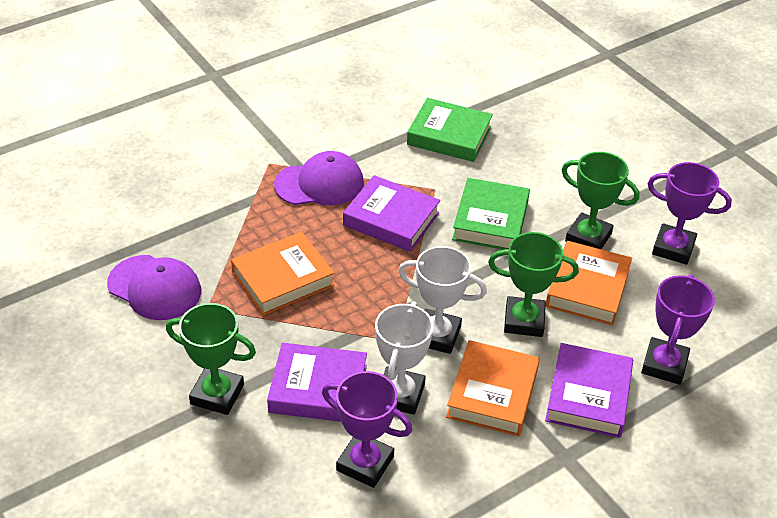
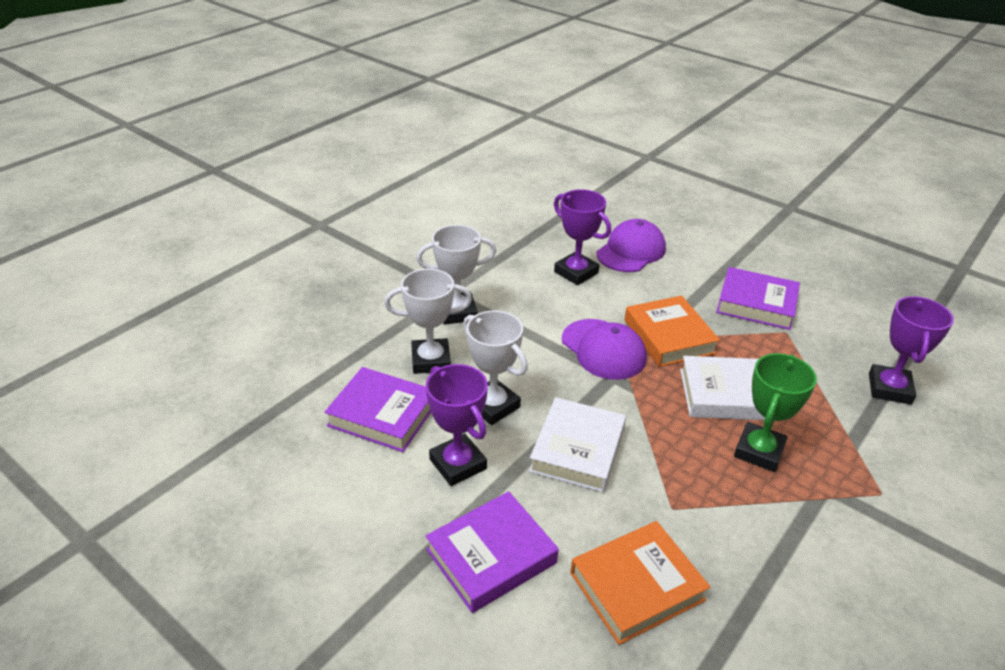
green book: 2 -> 0
green trophy: 3 -> 1
orange book: 3 -> 2
white book: 0 -> 2
white trophy: 2 -> 3

